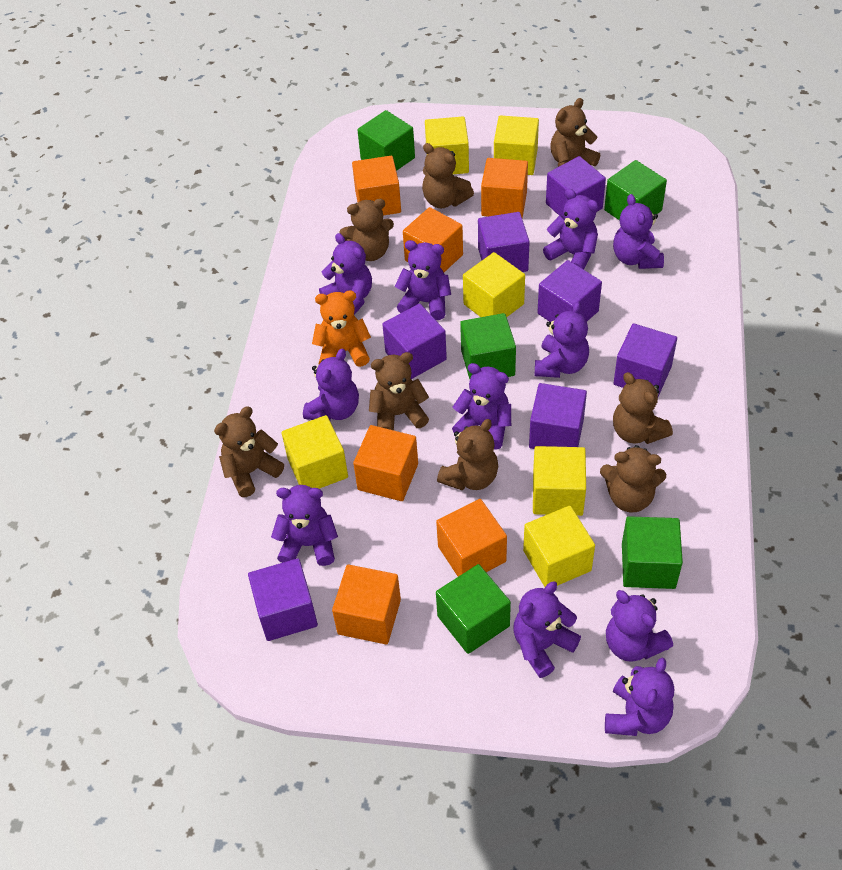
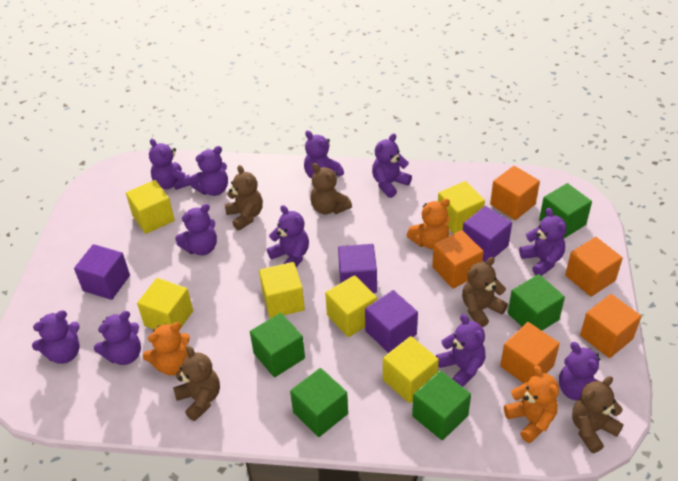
brown teddy bear: 8 -> 5
orange cube: 6 -> 5
orange teddy bear: 1 -> 3
purple cube: 7 -> 4

